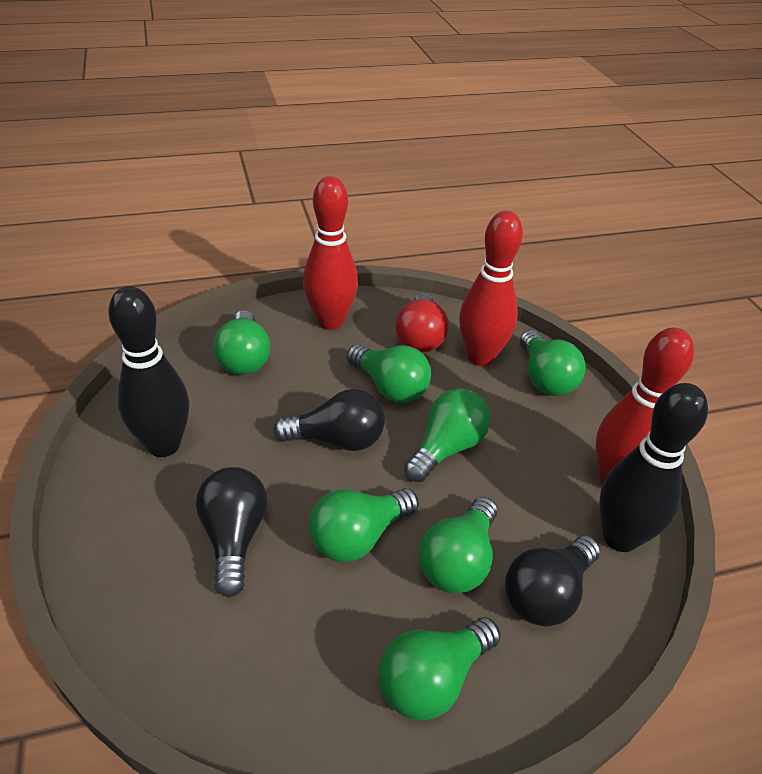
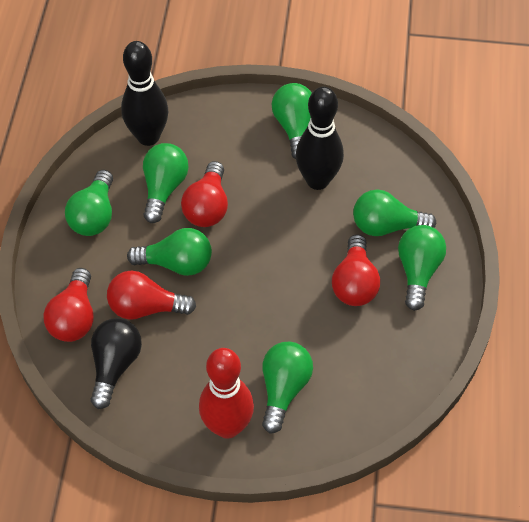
black light bulb: 3 -> 1
red bowling pin: 3 -> 1
red light bulb: 1 -> 4

